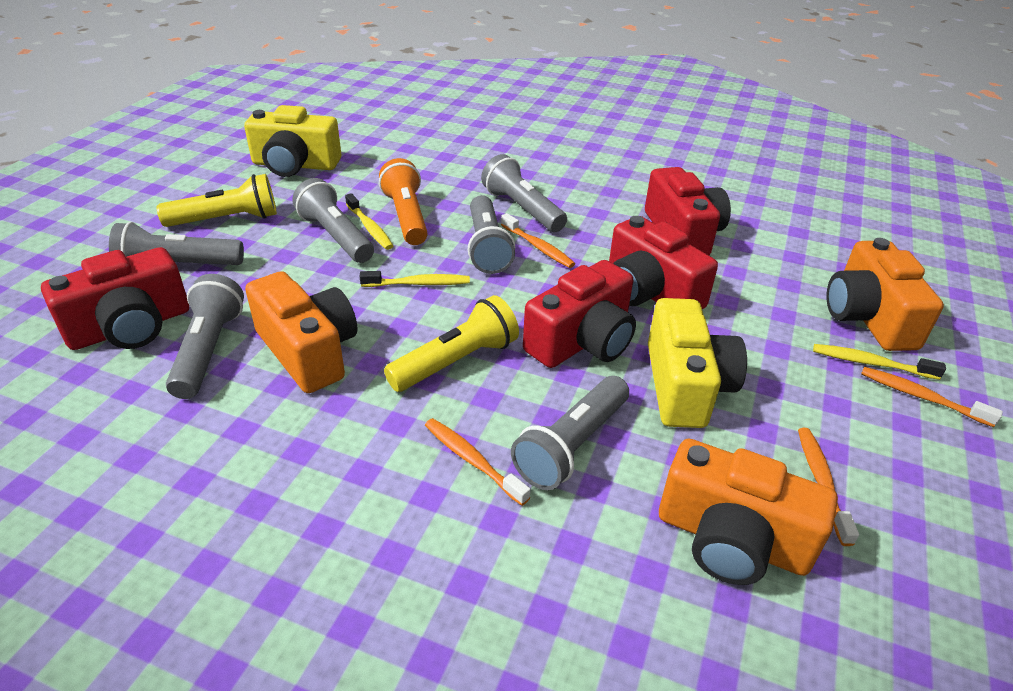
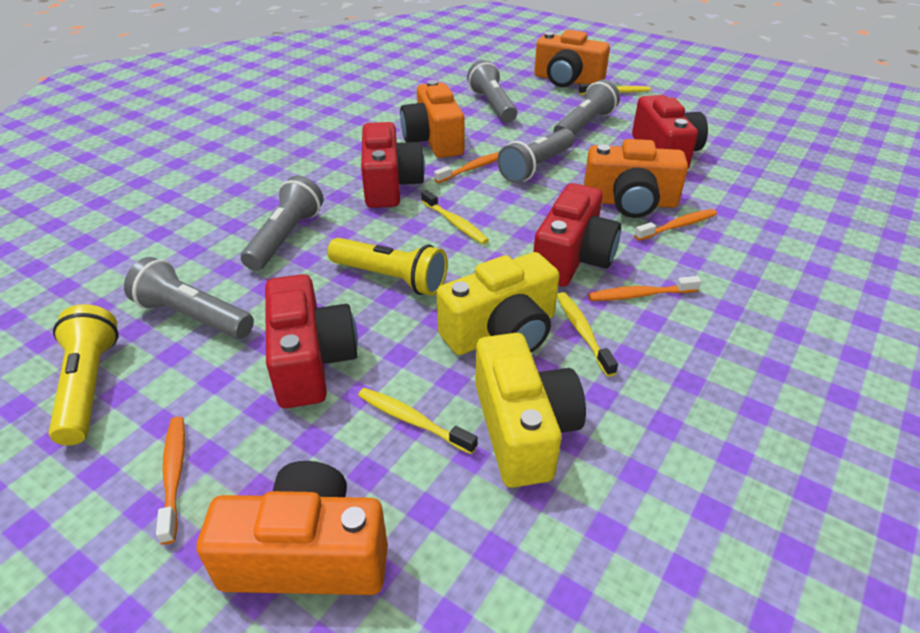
grey flashlight: 6 -> 5
orange camera: 3 -> 4
orange flashlight: 1 -> 0
yellow toothbrush: 3 -> 4

